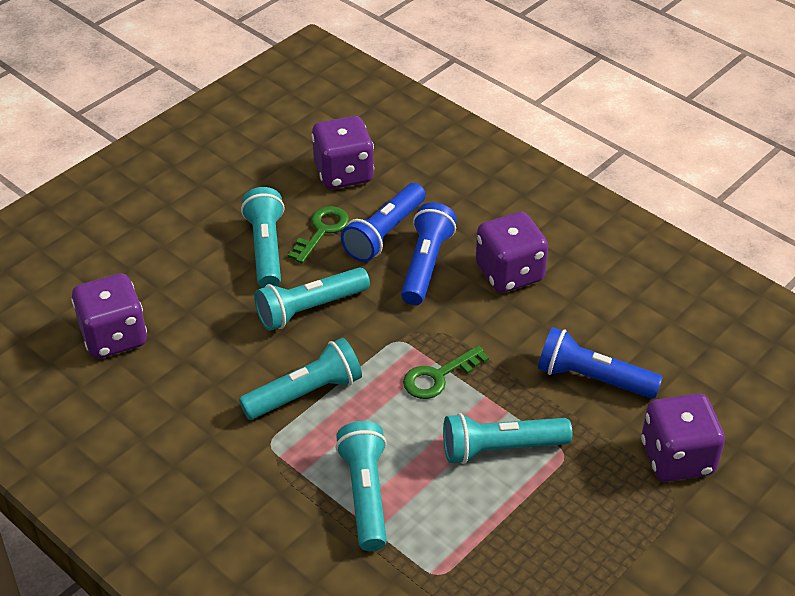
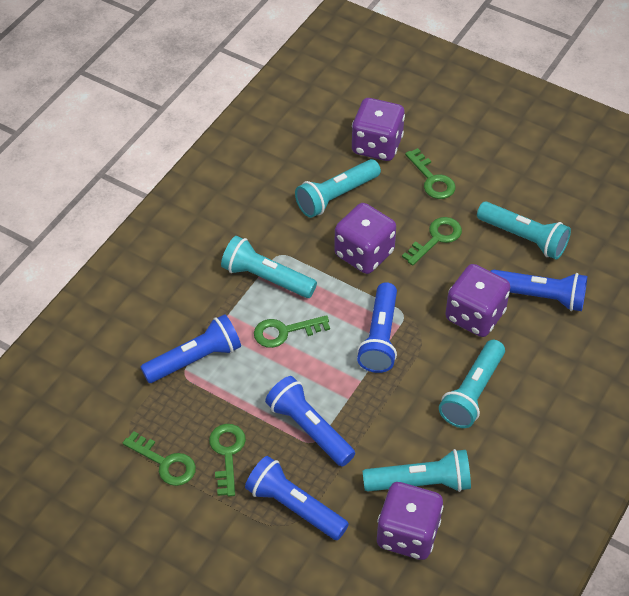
blue flashlight: 3 -> 5
green key: 2 -> 5

